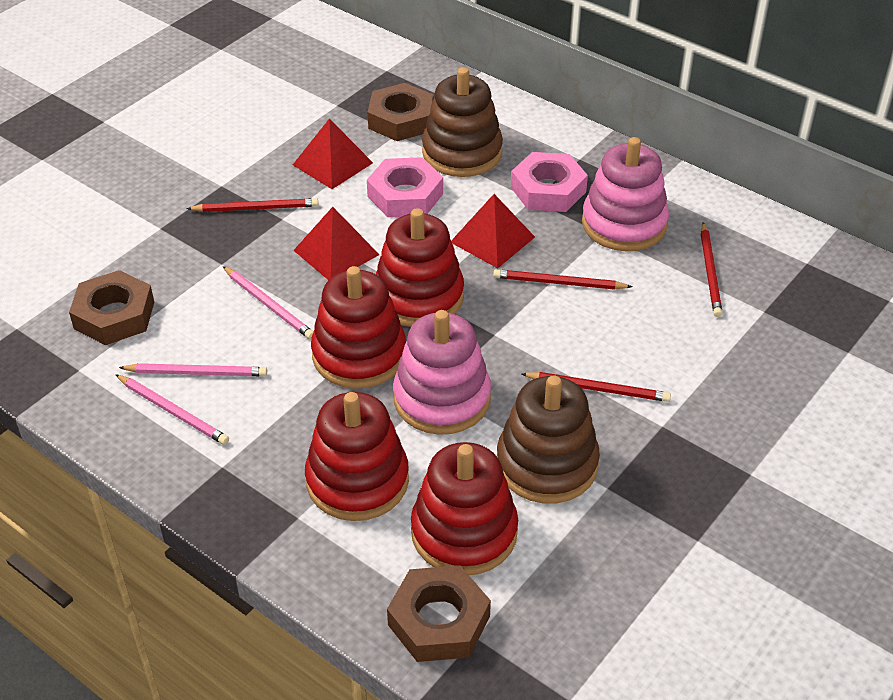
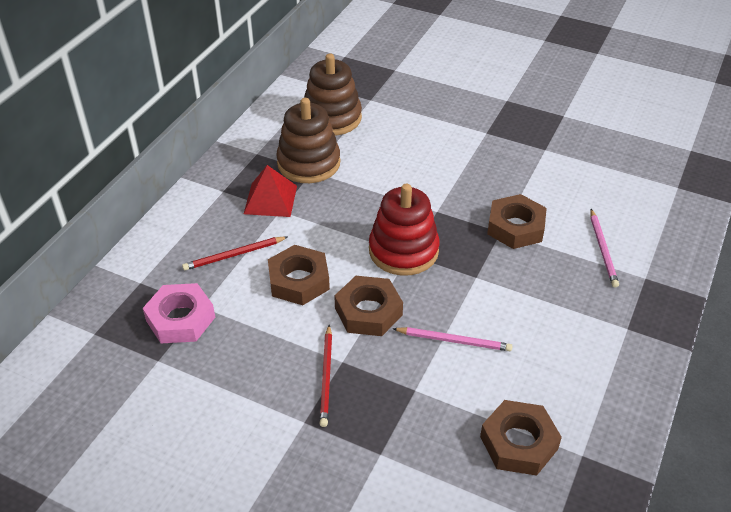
brown nut: 3 -> 4
pink nut: 2 -> 1
pink pencil: 3 -> 2
pink stacking toy: 2 -> 0
red pencil: 4 -> 2
red pyramid: 3 -> 1
red stacking toy: 4 -> 1

